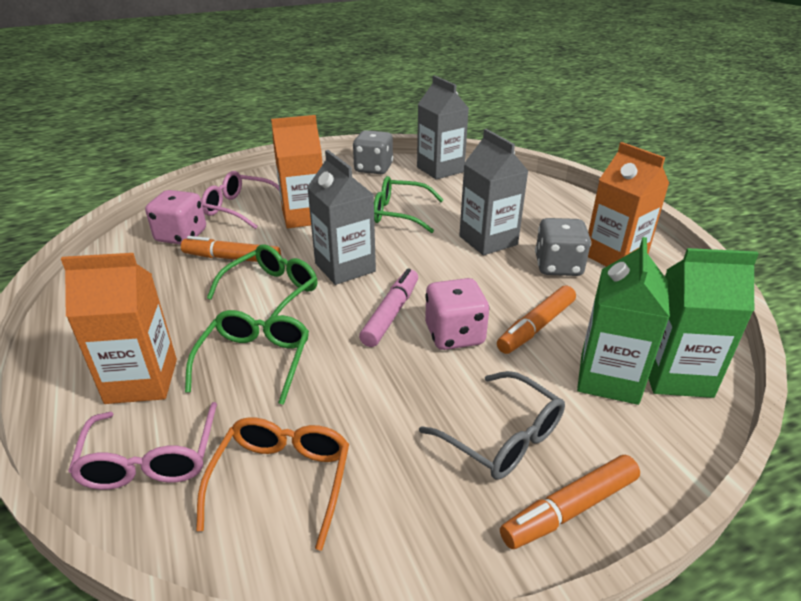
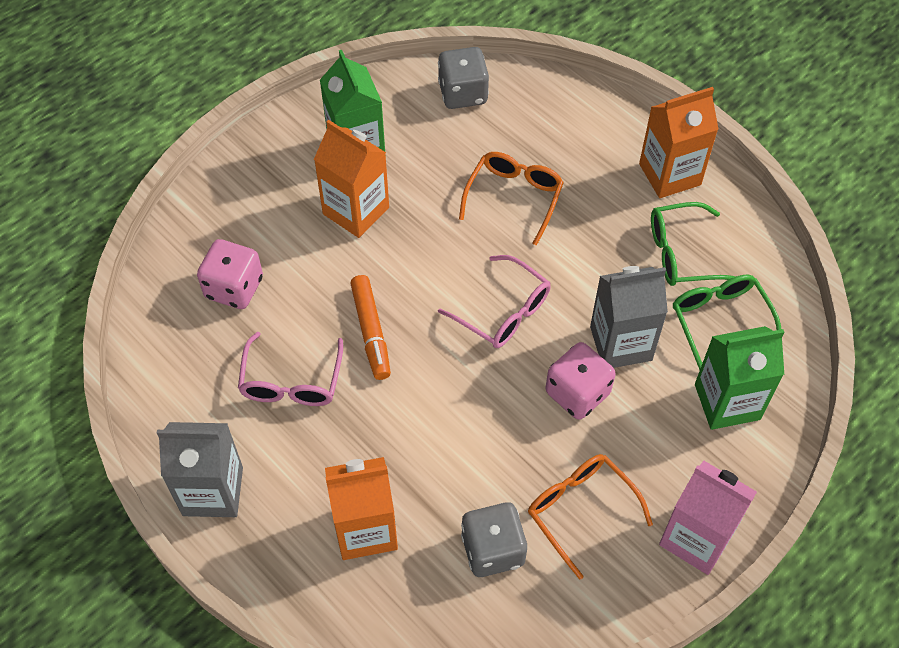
green glasses: 3 -> 2
grey carton: 3 -> 2
grey glasses: 1 -> 0
orange glasses: 1 -> 2
orange marker: 3 -> 1
pink carton: 0 -> 1
pink marker: 1 -> 0

